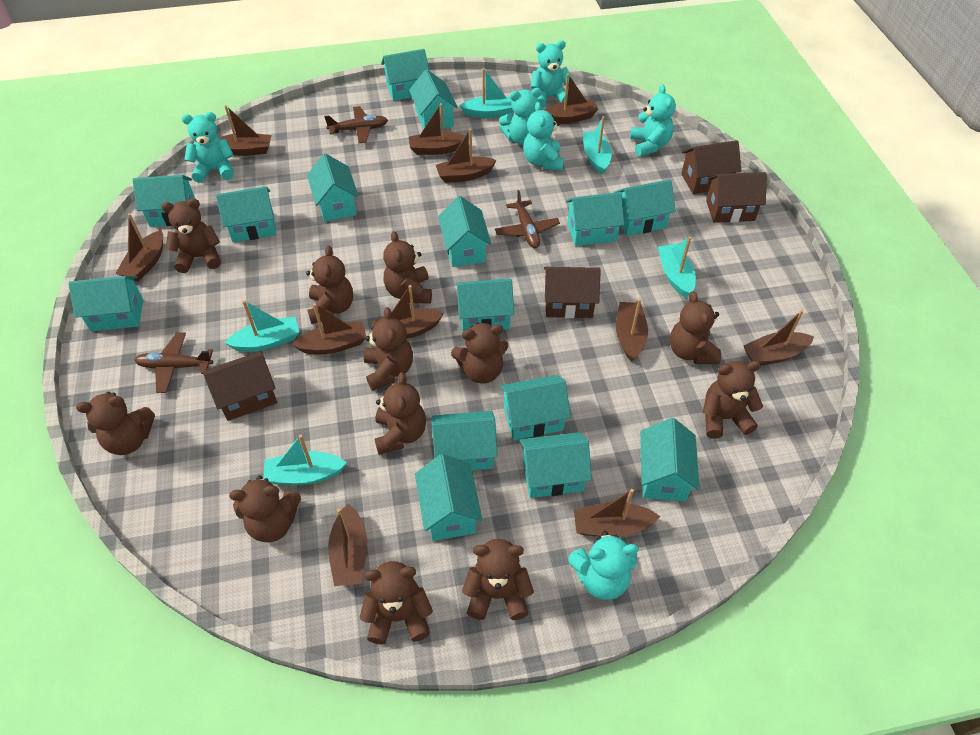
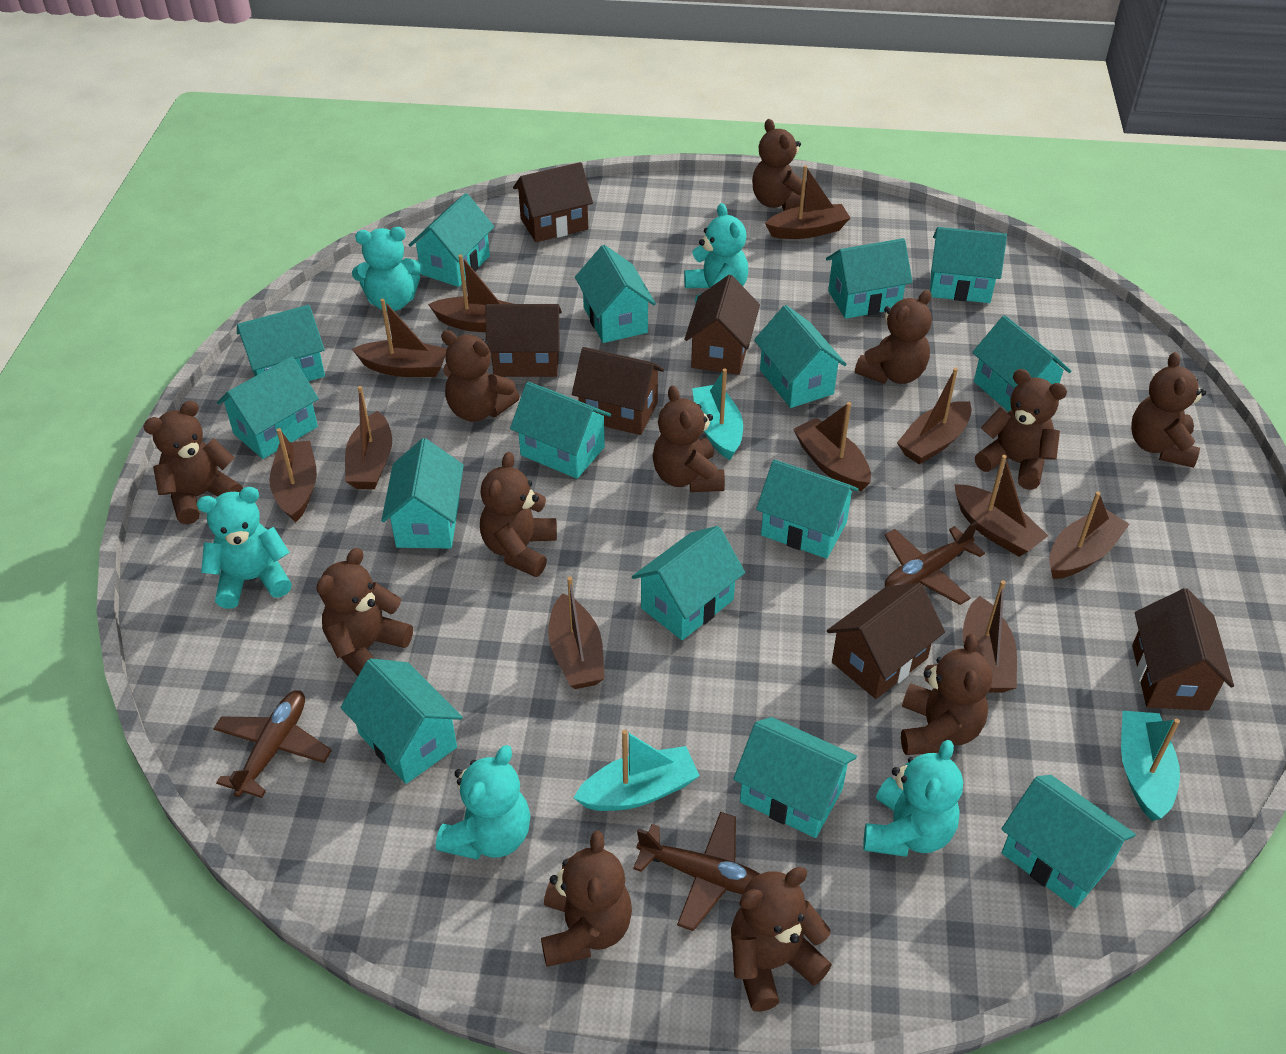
brown house: 4 -> 6
turquoise boat: 5 -> 3
turquoise teddy bear: 6 -> 5

